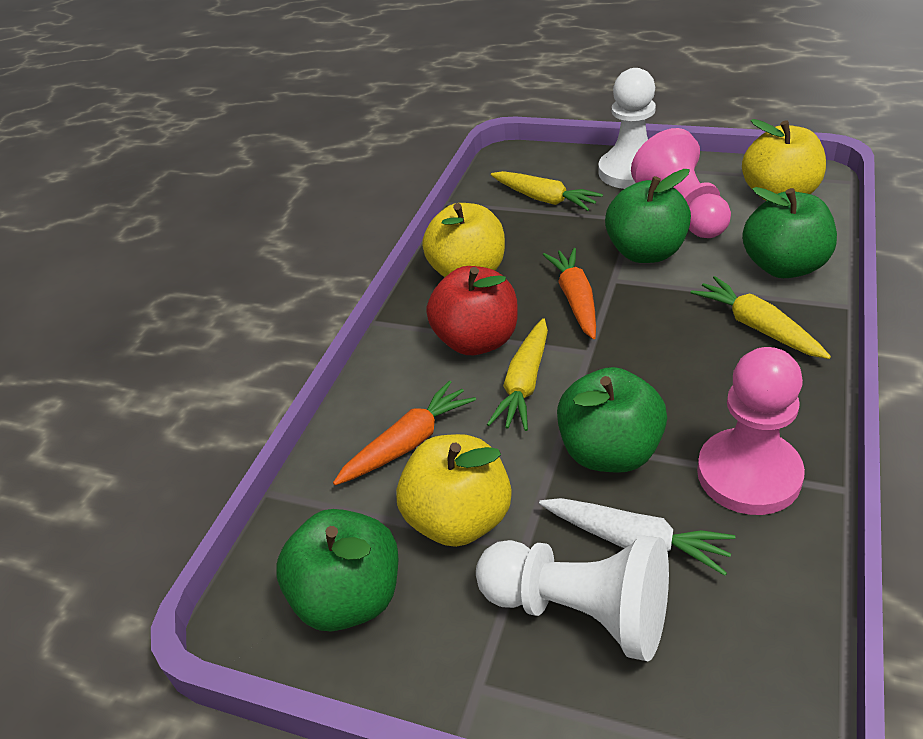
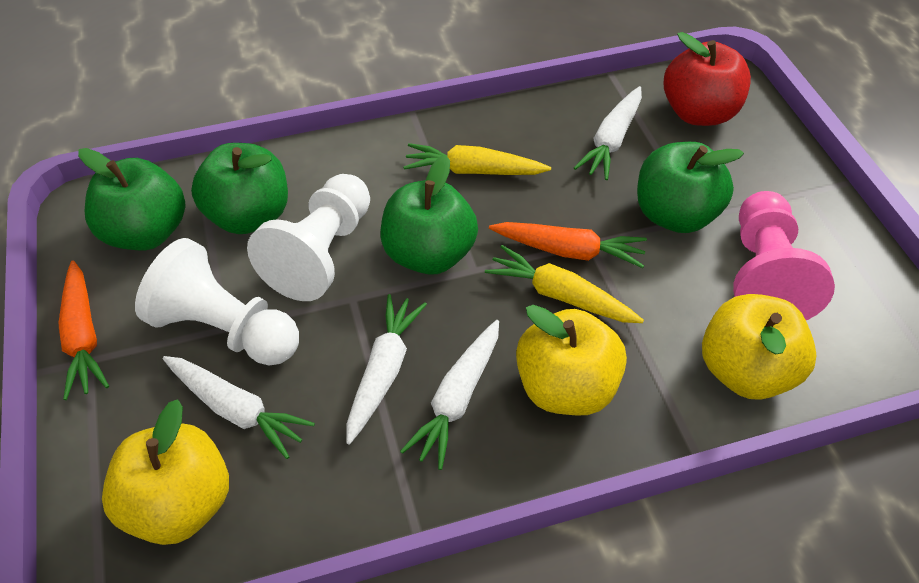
pink pawn: 2 -> 1
white carrot: 1 -> 4
yellow carrot: 3 -> 2

